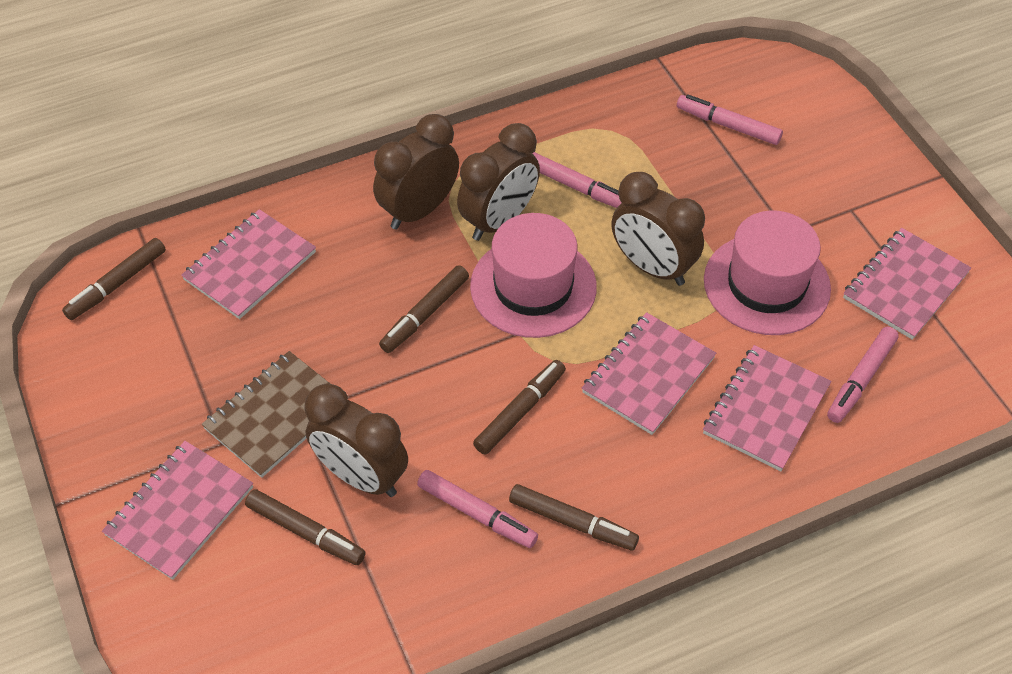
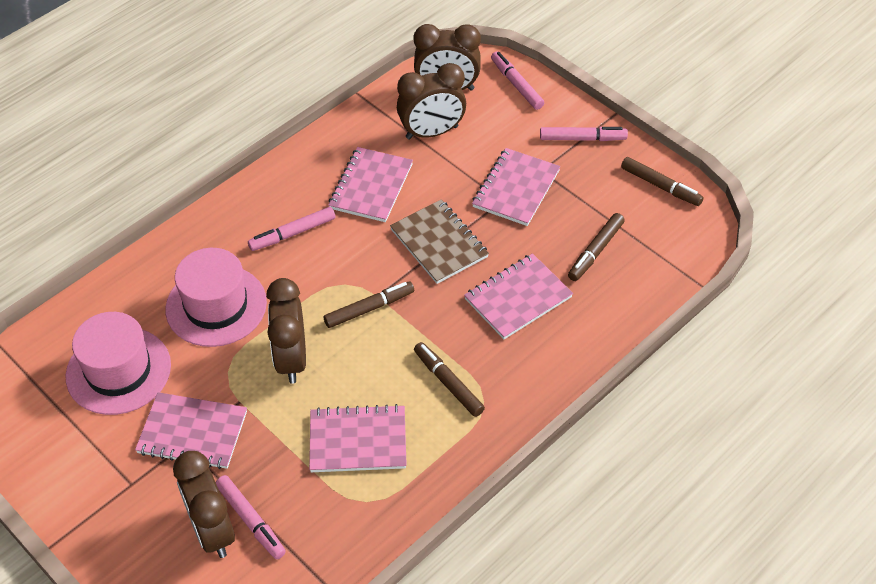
brown marker: 5 -> 4

